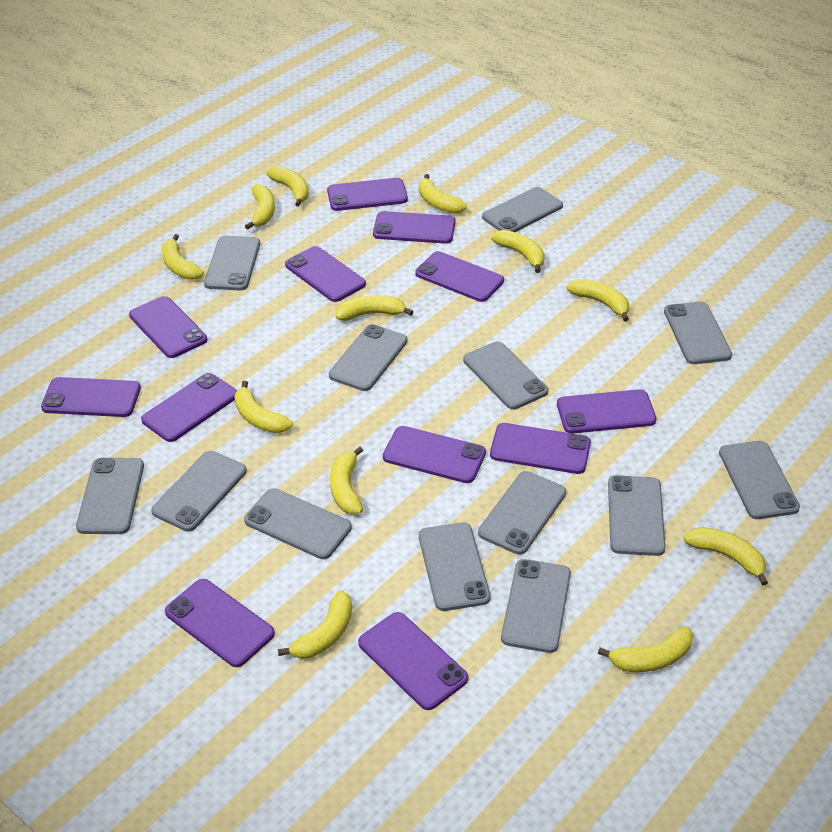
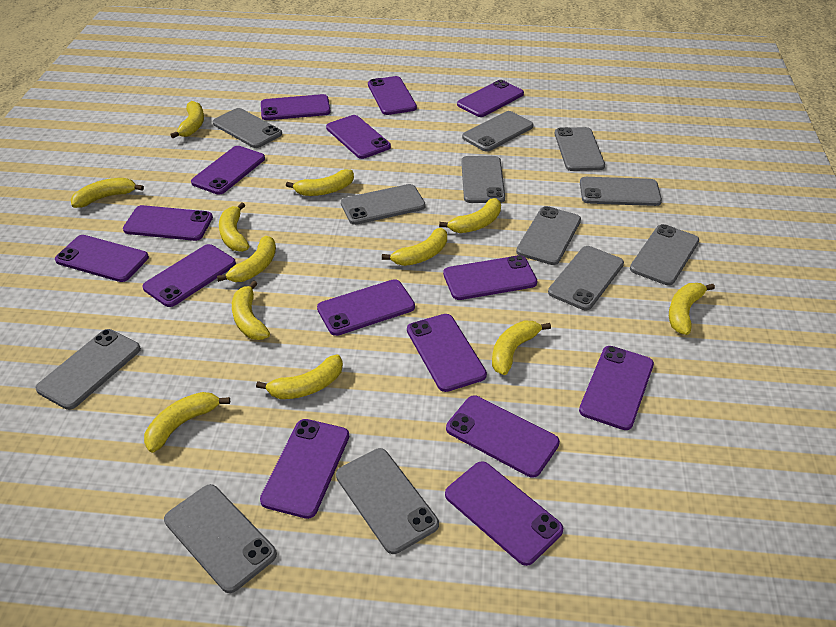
grey phone: 13 -> 12
purple phone: 12 -> 15

